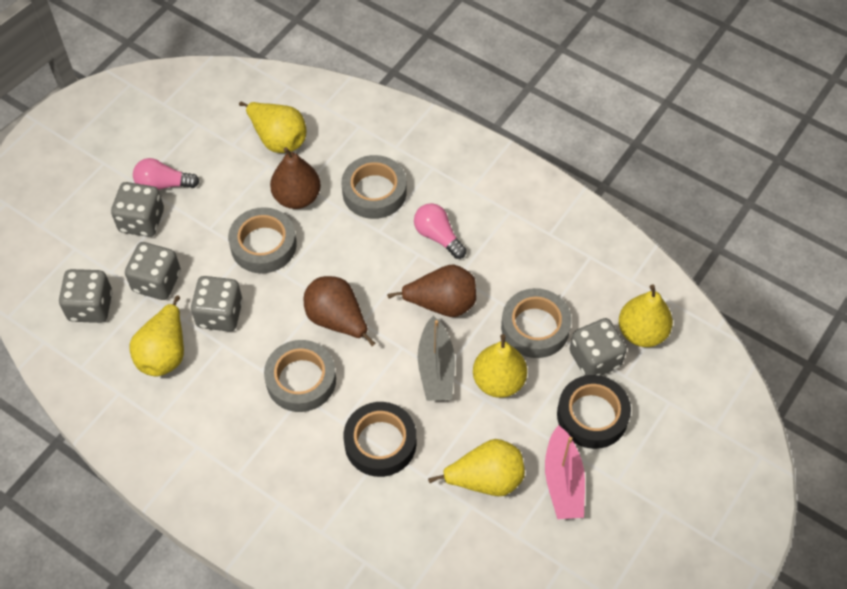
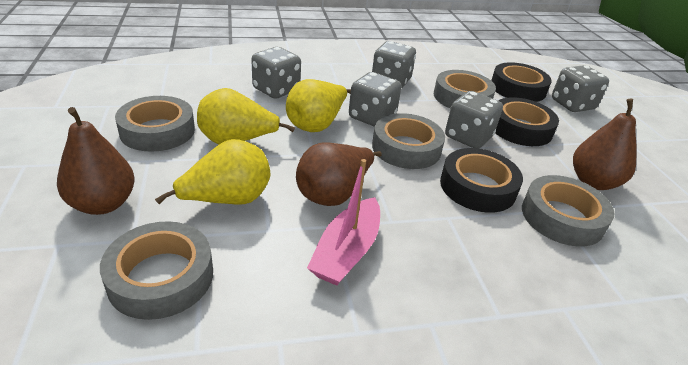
black tape: 2 -> 3
grey boat: 1 -> 0
grey tape: 4 -> 5
pink light bulb: 2 -> 0
yellow pear: 5 -> 3

